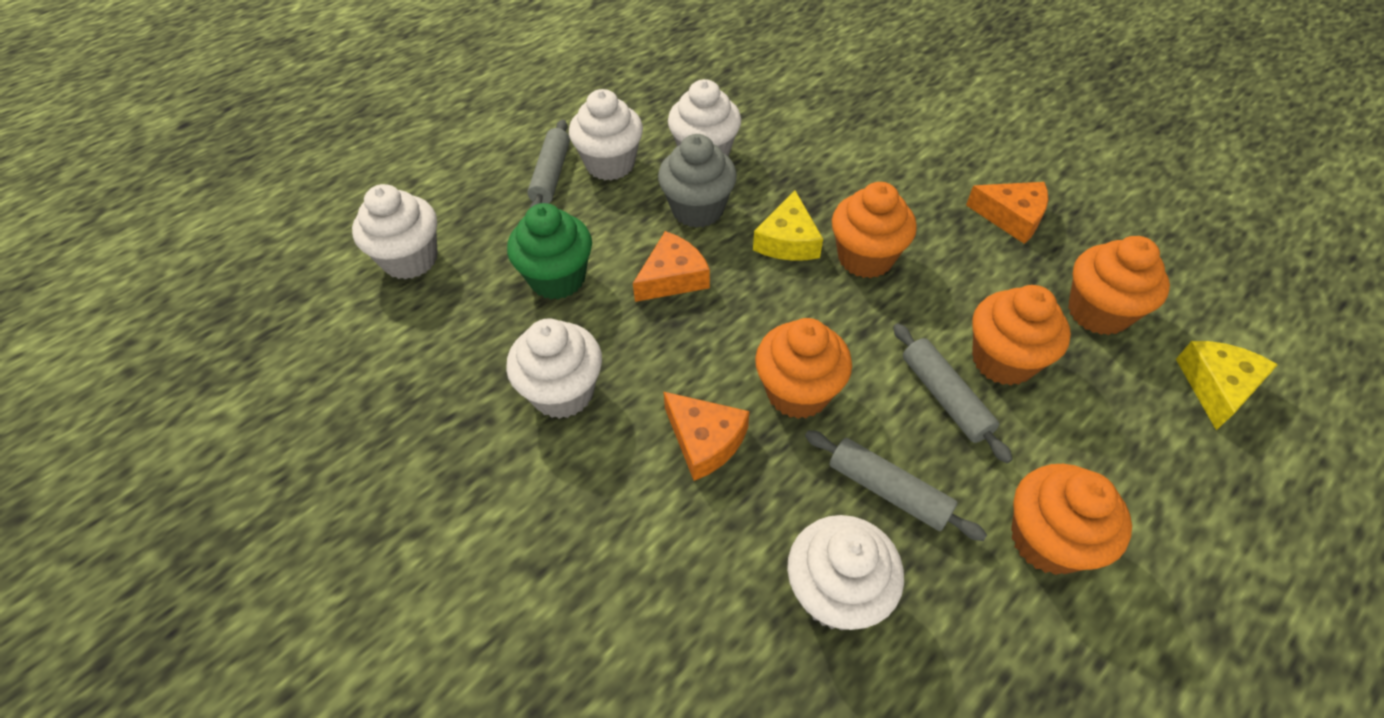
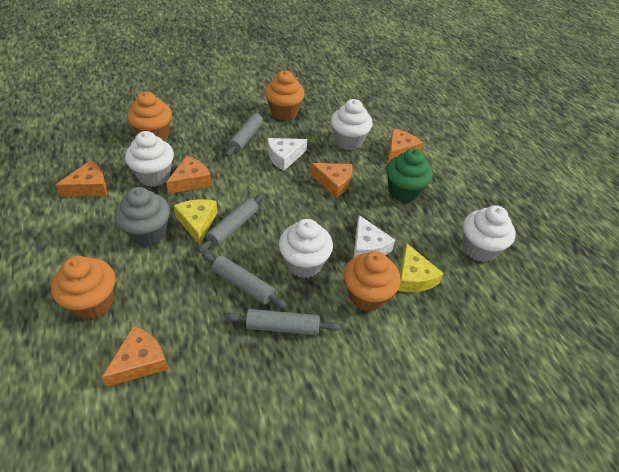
grey rolling pin: 3 -> 4
orange cheese: 3 -> 5
orange cupcake: 5 -> 4
white cheese: 0 -> 2
white cupcake: 5 -> 4

